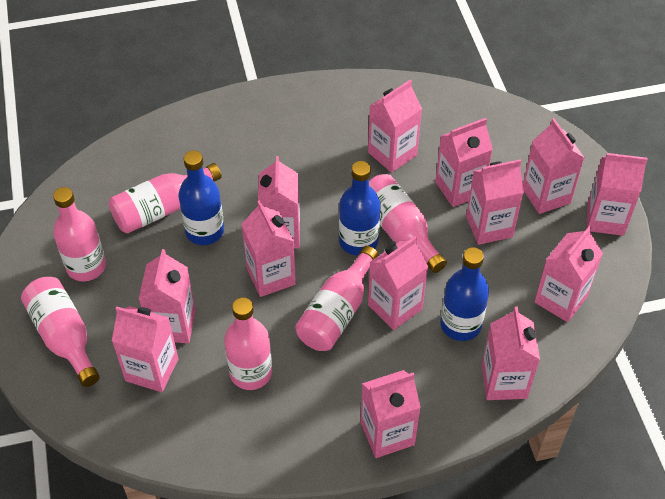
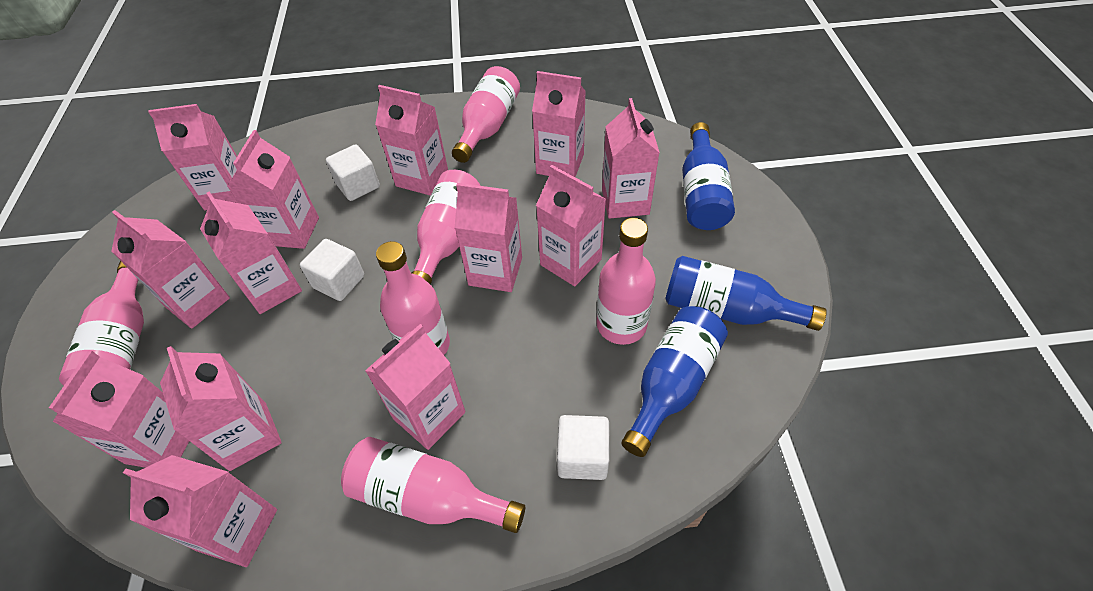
white cube: 0 -> 3

